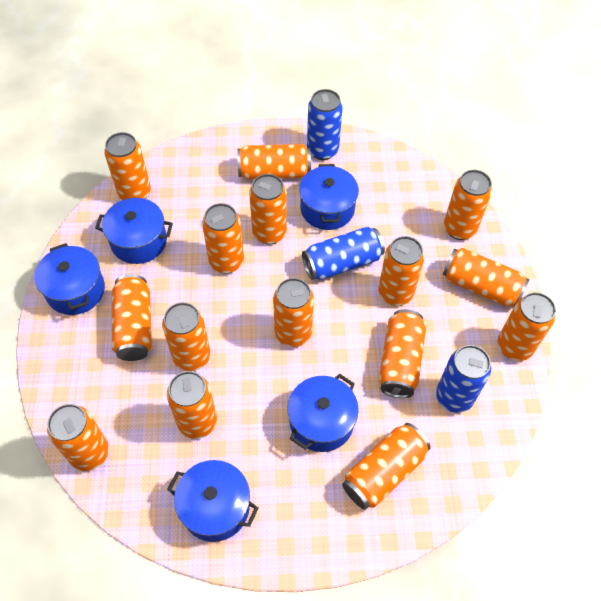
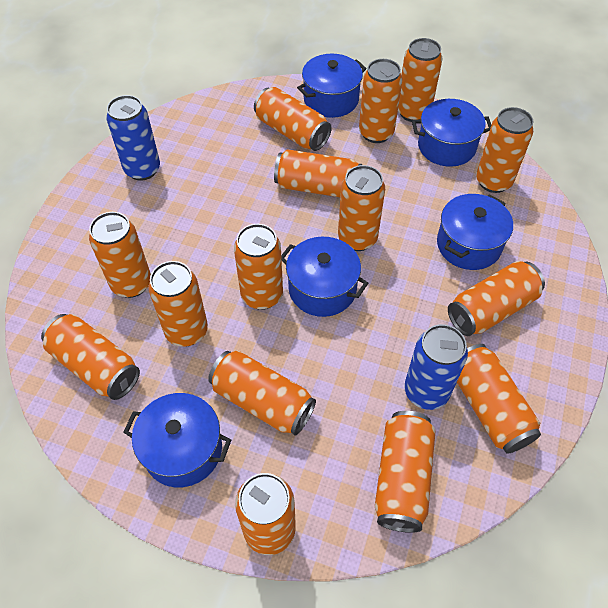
blue can: 3 -> 2

